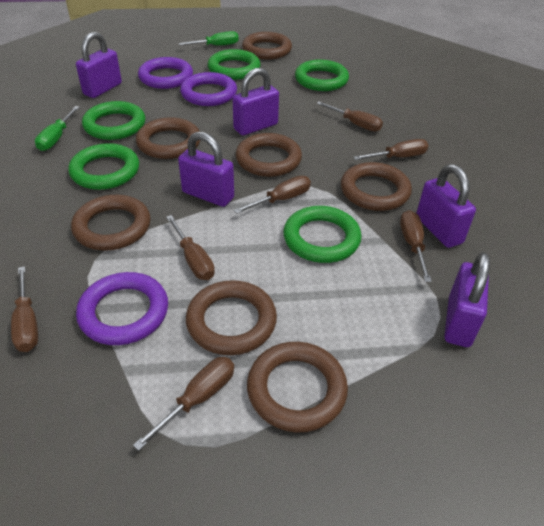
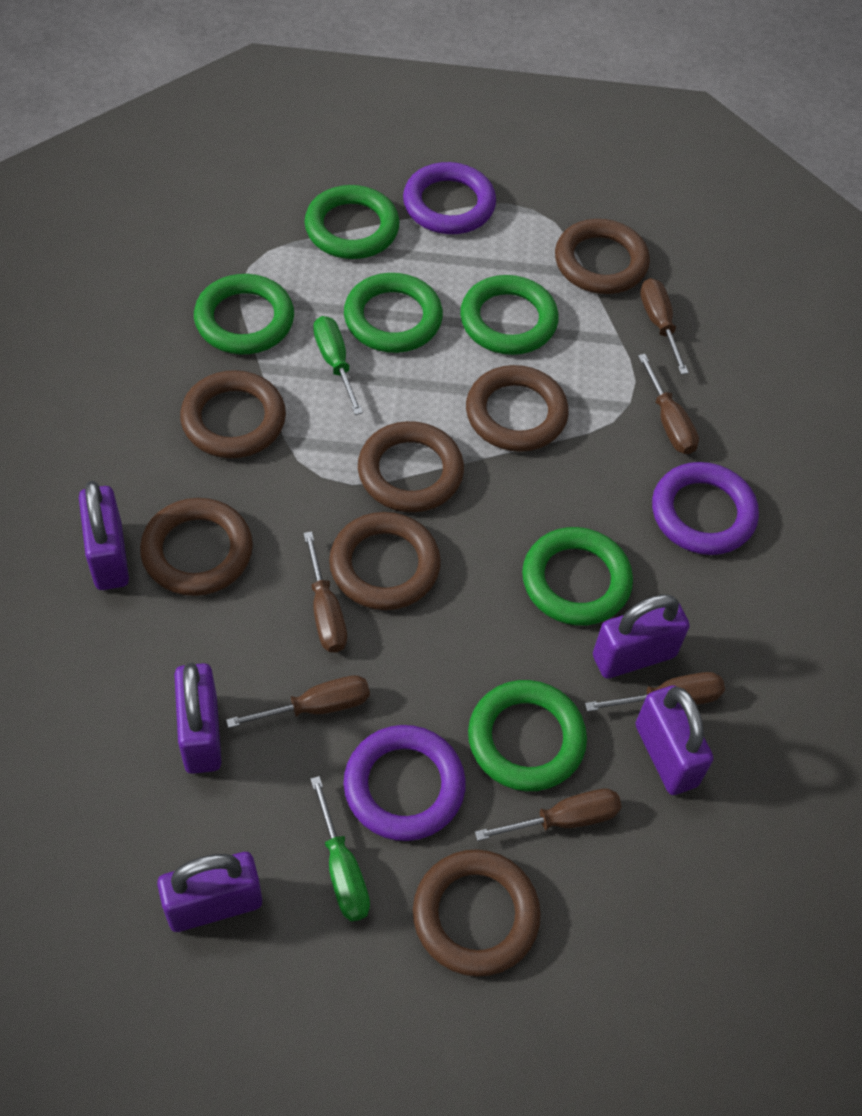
brown screwdriver: 7 -> 6
green ring: 5 -> 6

